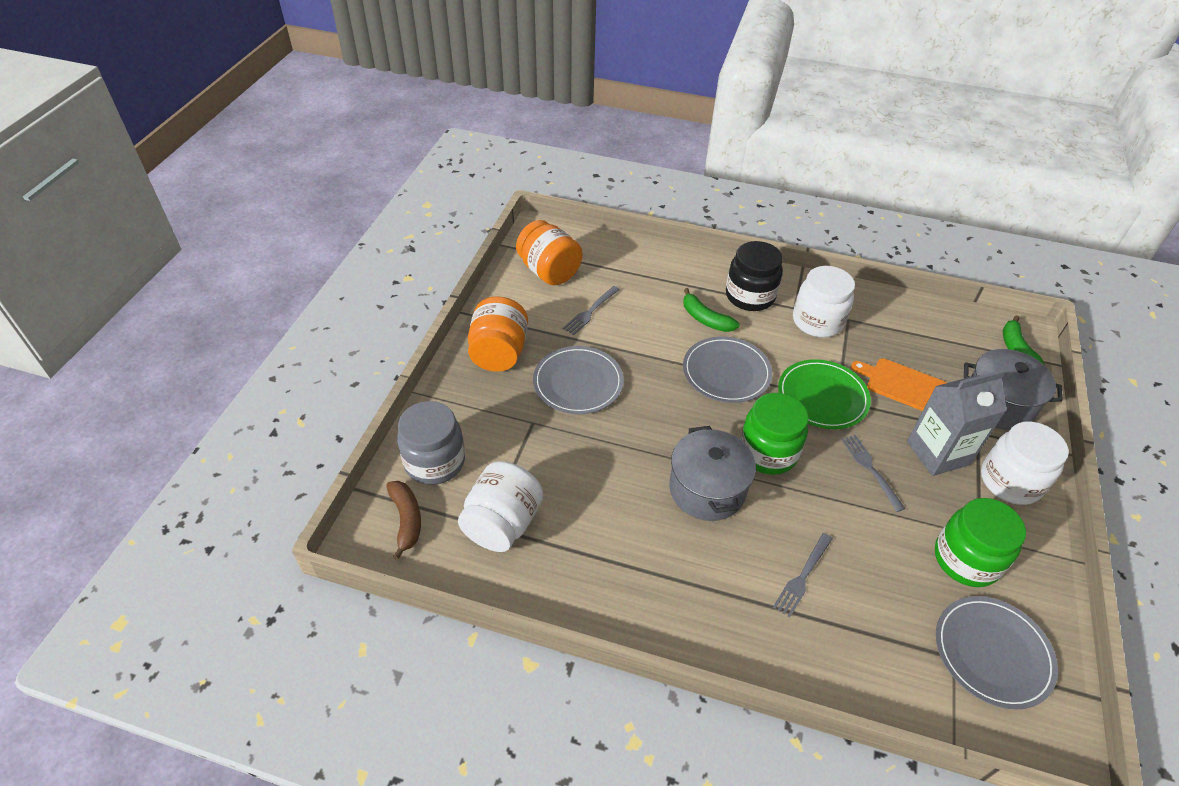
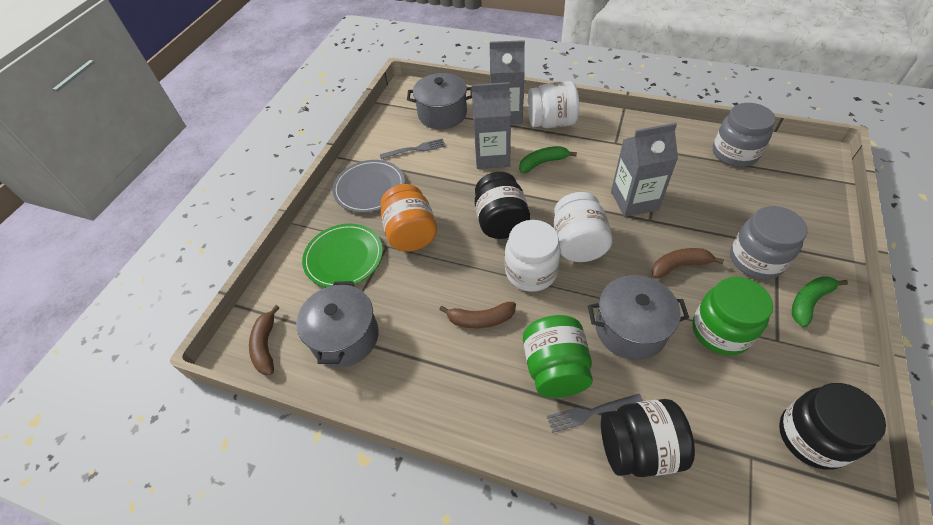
black jar: 1 -> 3
brown banana: 1 -> 3
grey carton: 1 -> 3
grey fork: 3 -> 2
grey jar: 1 -> 2
grey plate: 3 -> 1
grey pot: 2 -> 3
orange cutting board: 1 -> 0
orange jar: 2 -> 1

